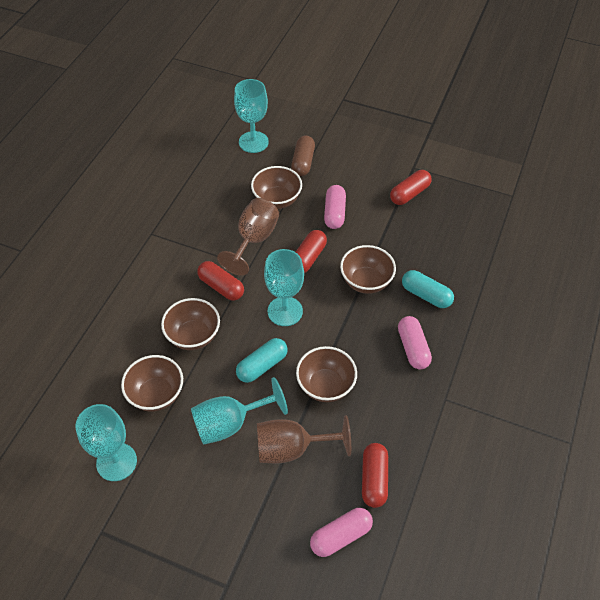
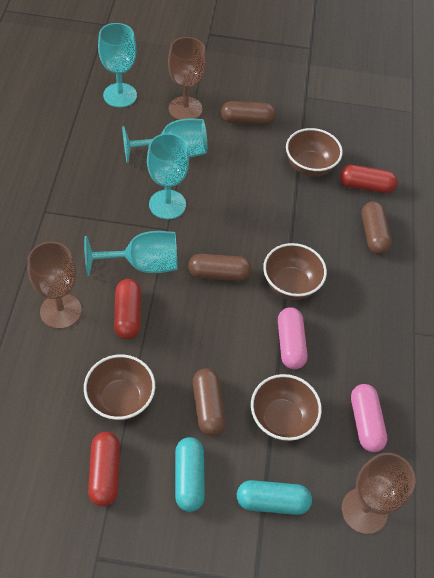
brown bowl: 5 -> 4
brown capsule: 1 -> 4
brown goblet: 2 -> 3
pink capsule: 3 -> 2
red capsule: 4 -> 3

